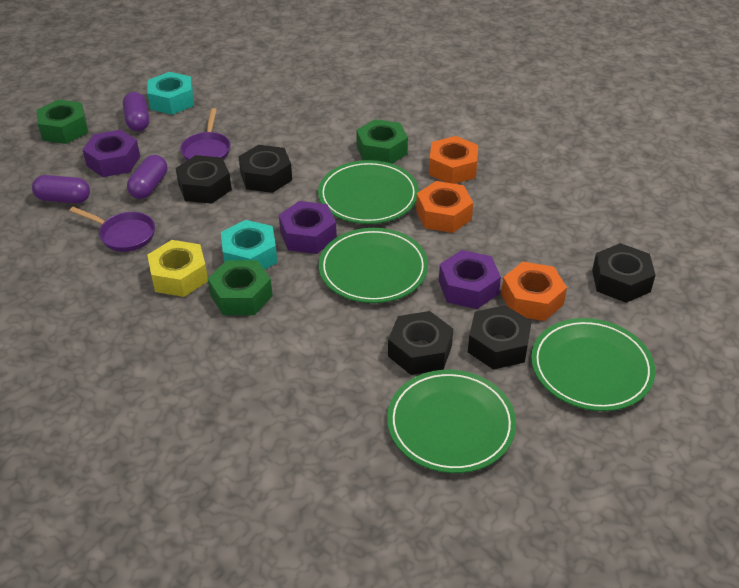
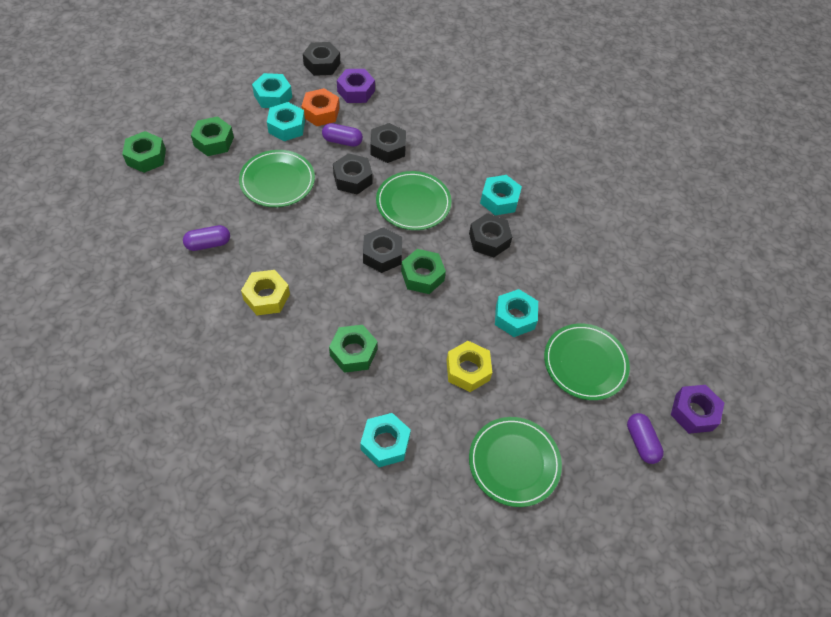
green nut: 3 -> 4
orange nut: 3 -> 1
purple nut: 3 -> 2
purple pan: 2 -> 0
turquoise nut: 2 -> 5
yellow nut: 1 -> 2

